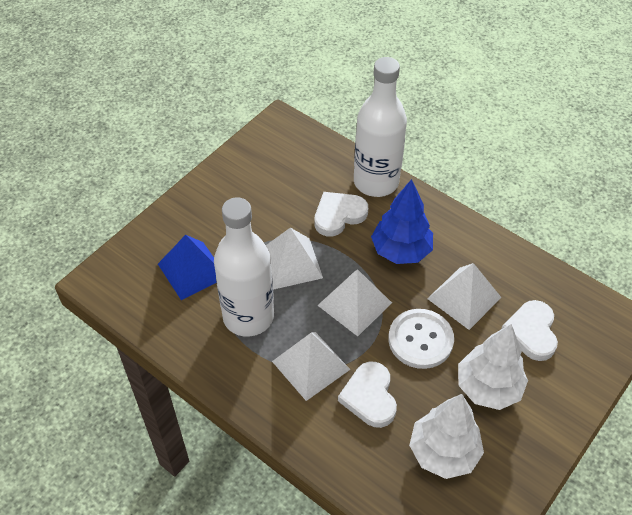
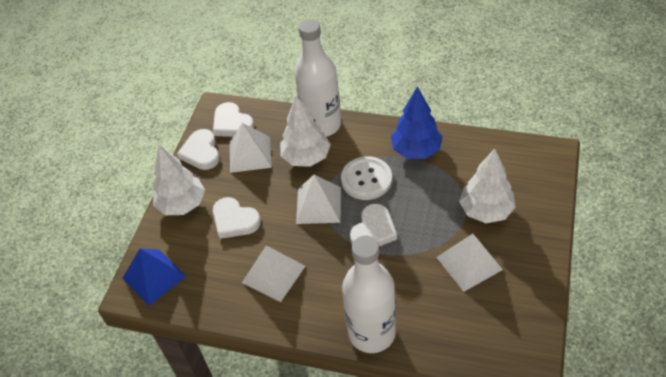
white heart: 3 -> 4
white tree: 2 -> 3

